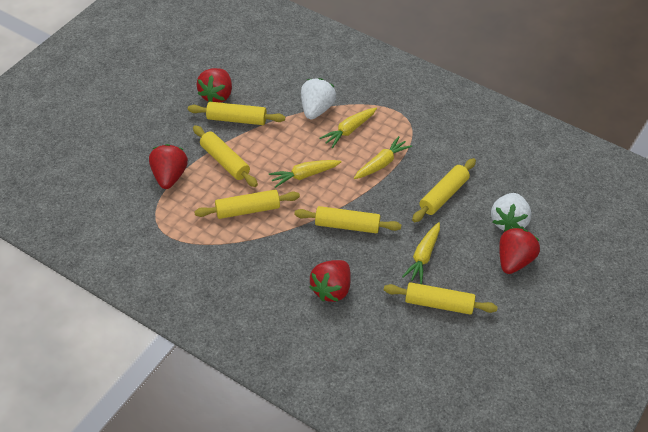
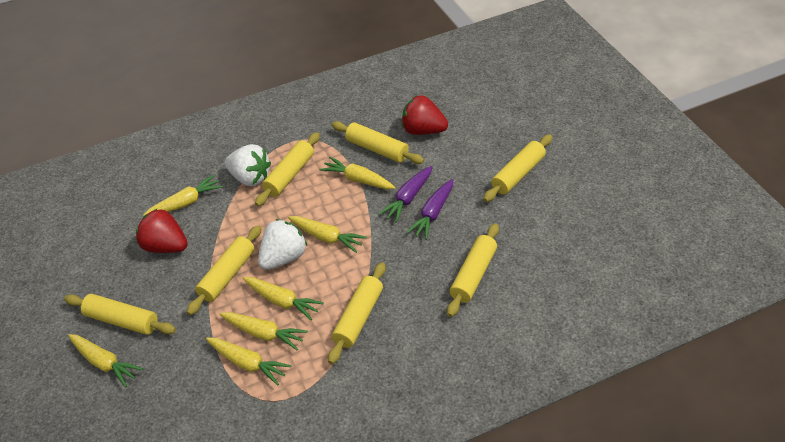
purple carrot: 0 -> 2
red strawberry: 4 -> 2
yellow carrot: 4 -> 7
yellow rolling pin: 6 -> 7

